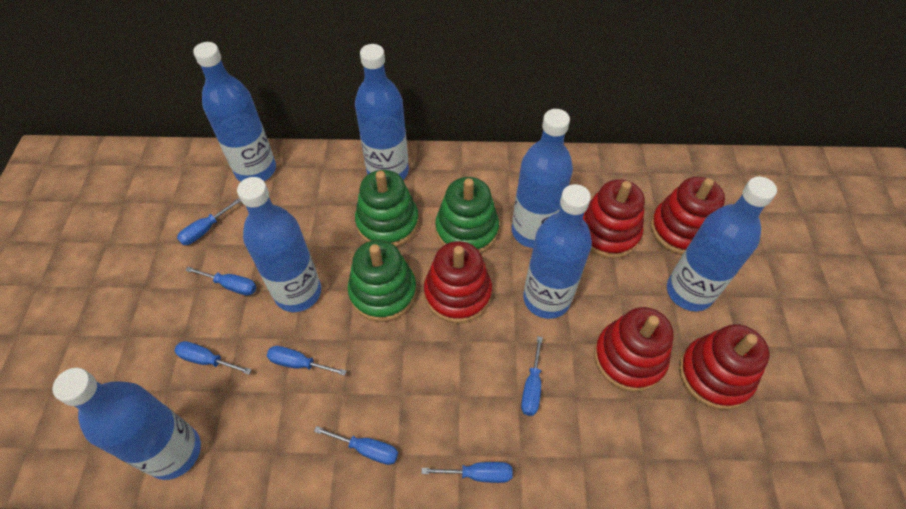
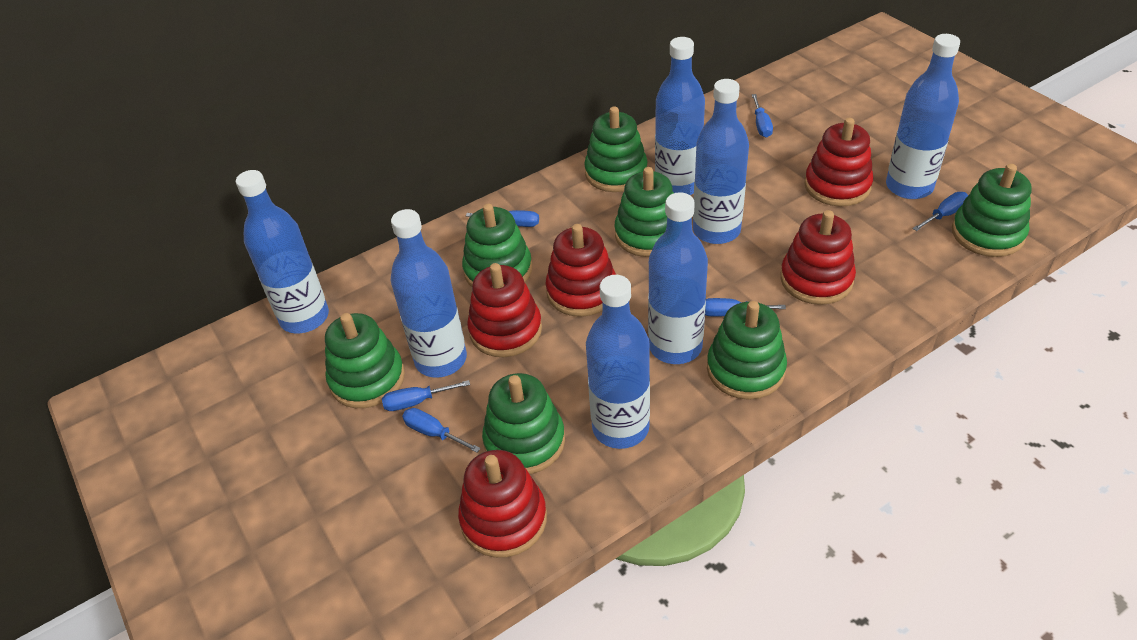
blue screwdriver: 7 -> 6
green stacking toy: 3 -> 7

